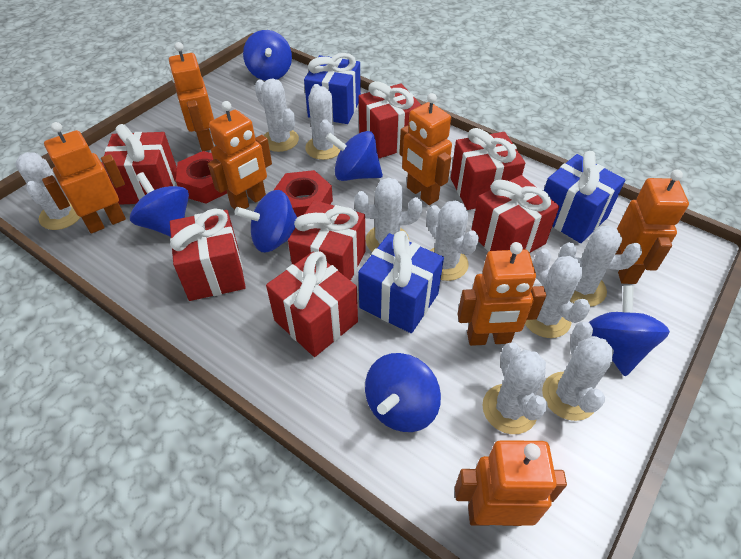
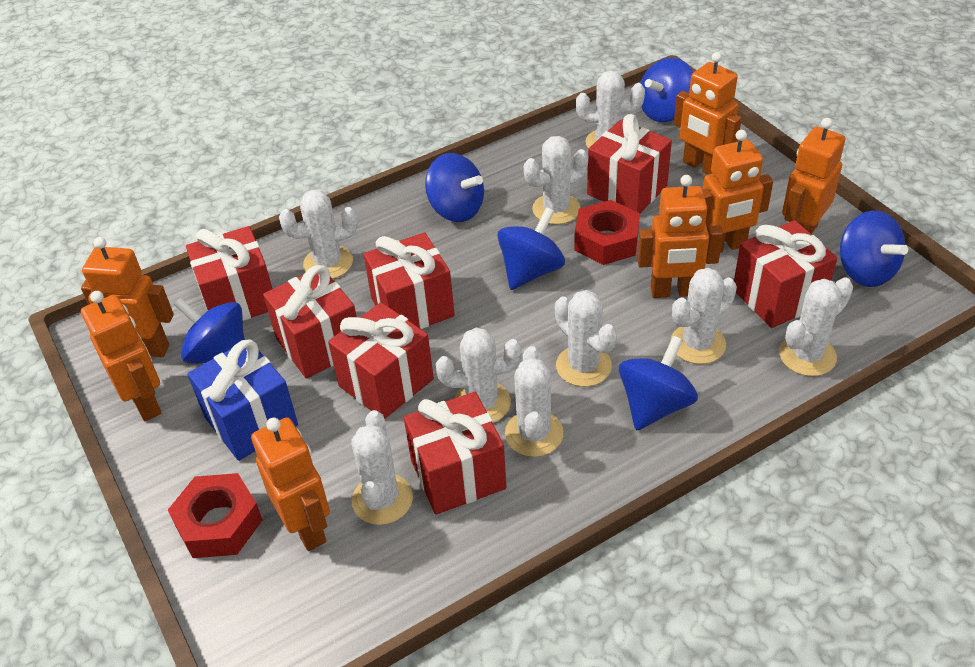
blue gift: 3 -> 1

